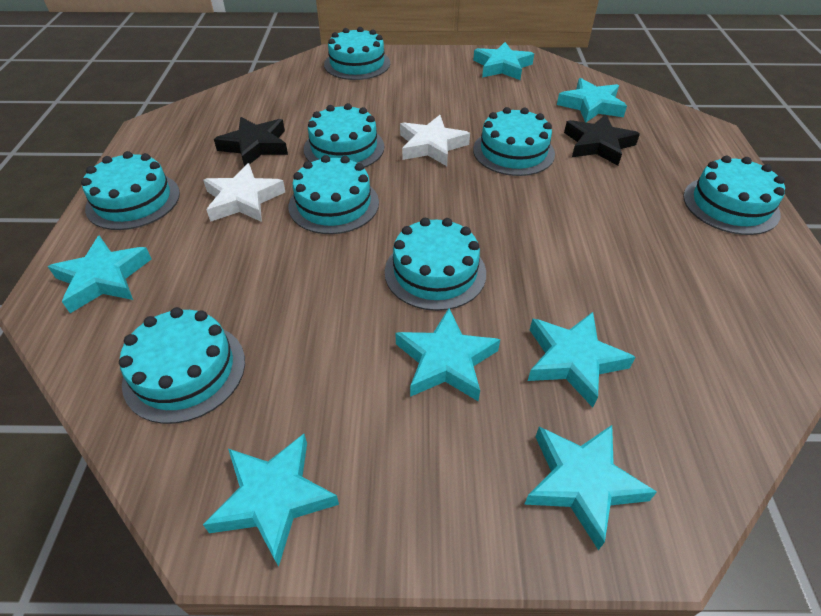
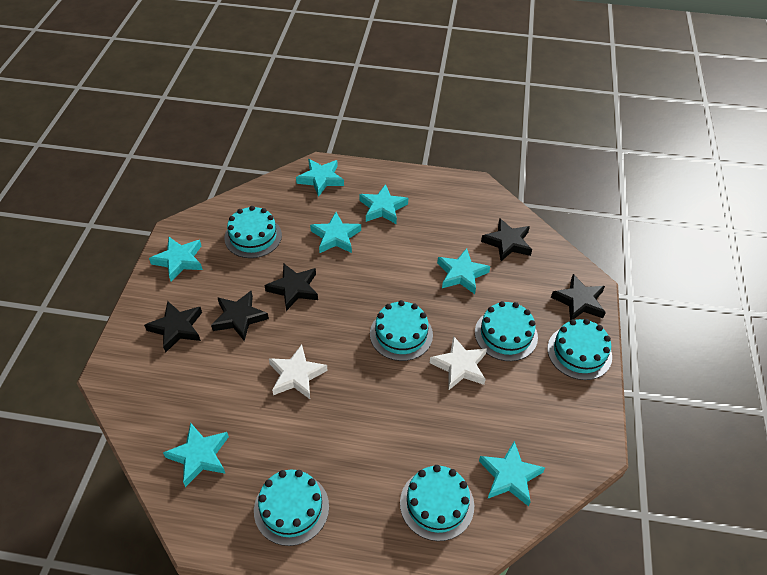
black star: 2 -> 5
turquoise cake: 8 -> 6

